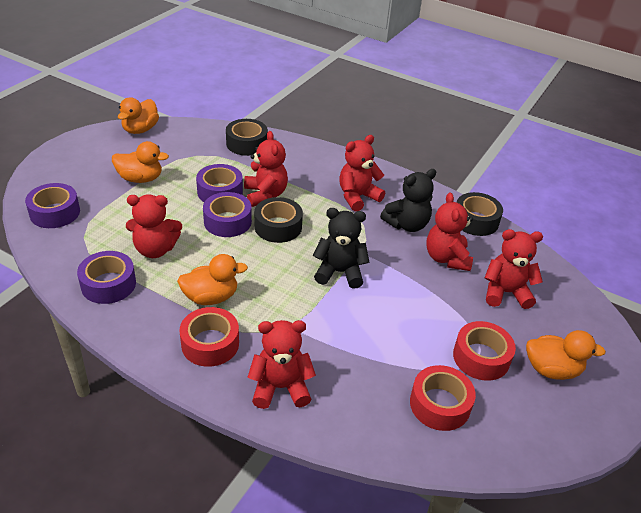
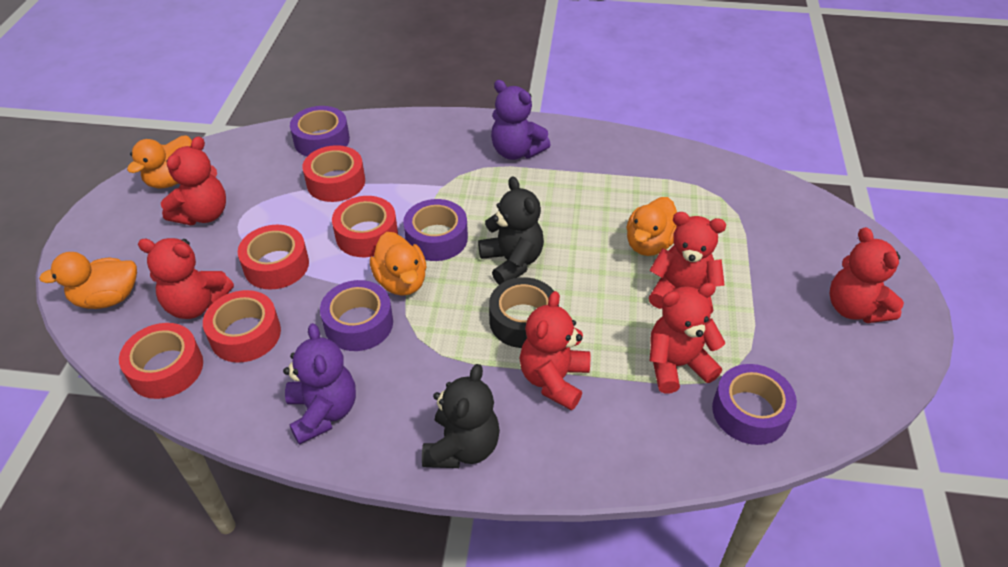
black tape: 3 -> 1
purple teddy bear: 0 -> 2
red tape: 3 -> 5

